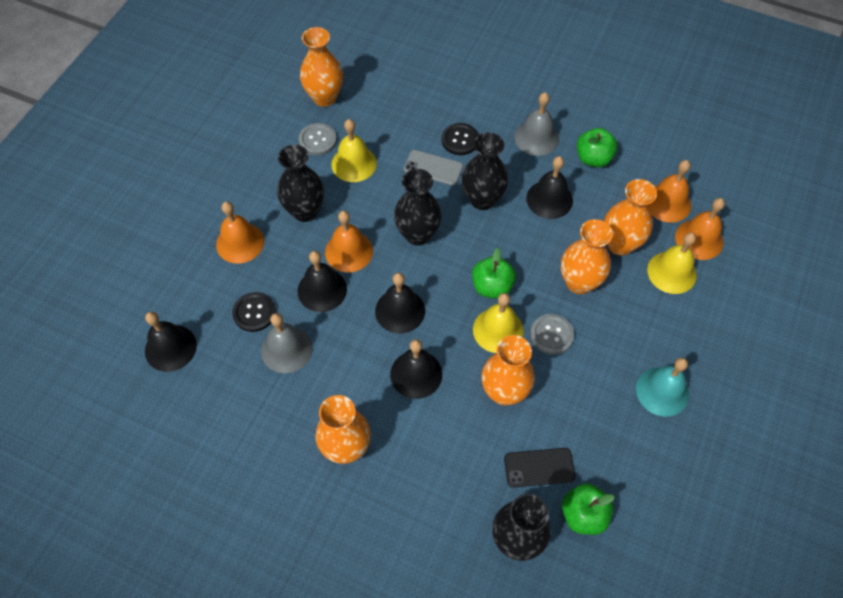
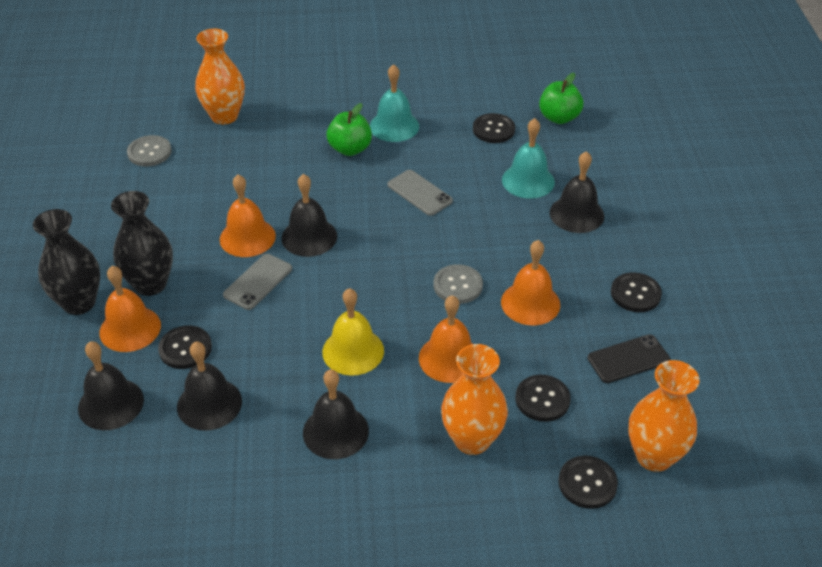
black button: 2 -> 5
black vase: 4 -> 2
green apple: 3 -> 2
grey bell: 2 -> 0
grey phone: 1 -> 2
orange vase: 5 -> 3
turquoise bell: 1 -> 2
yellow bell: 3 -> 1

